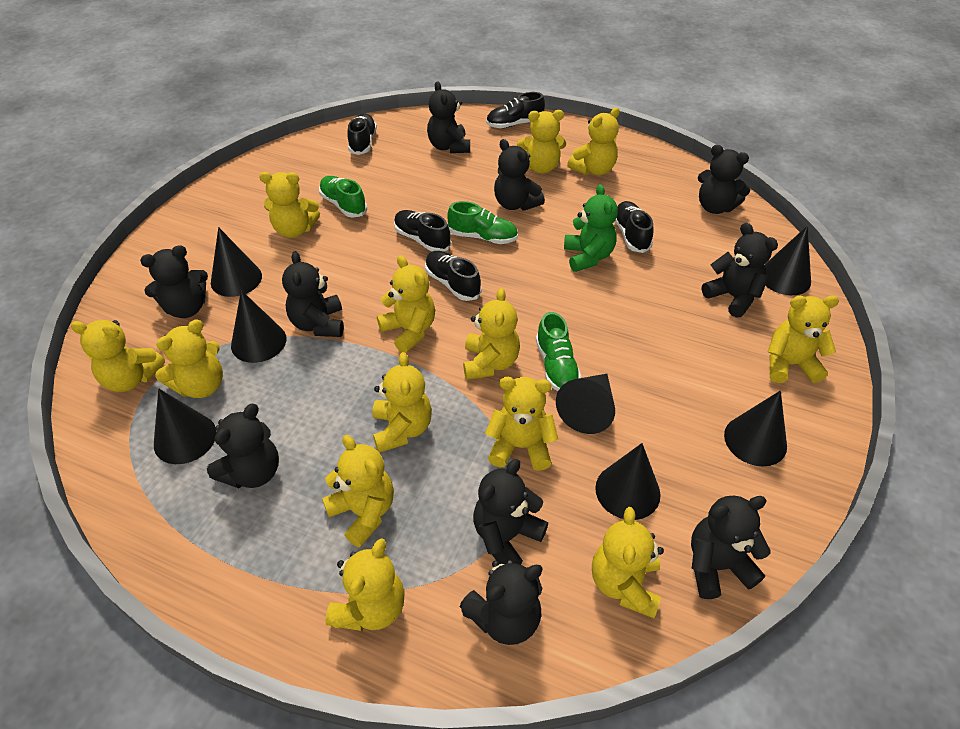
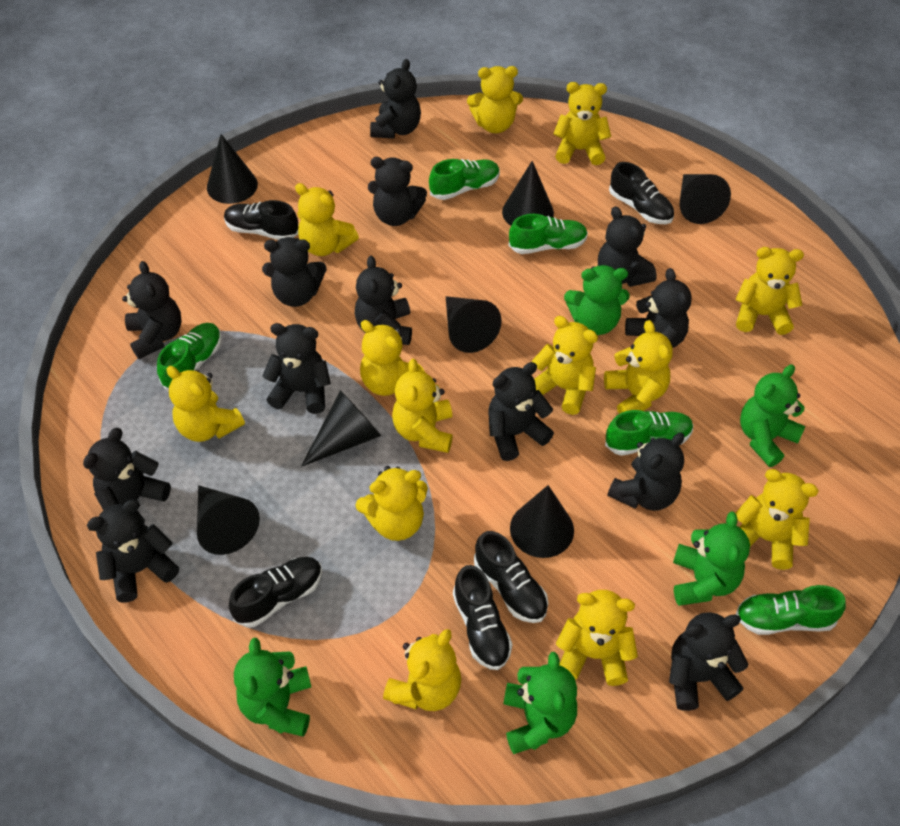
black teddy bear: 10 -> 13
green shoe: 3 -> 5
green teddy bear: 1 -> 5

